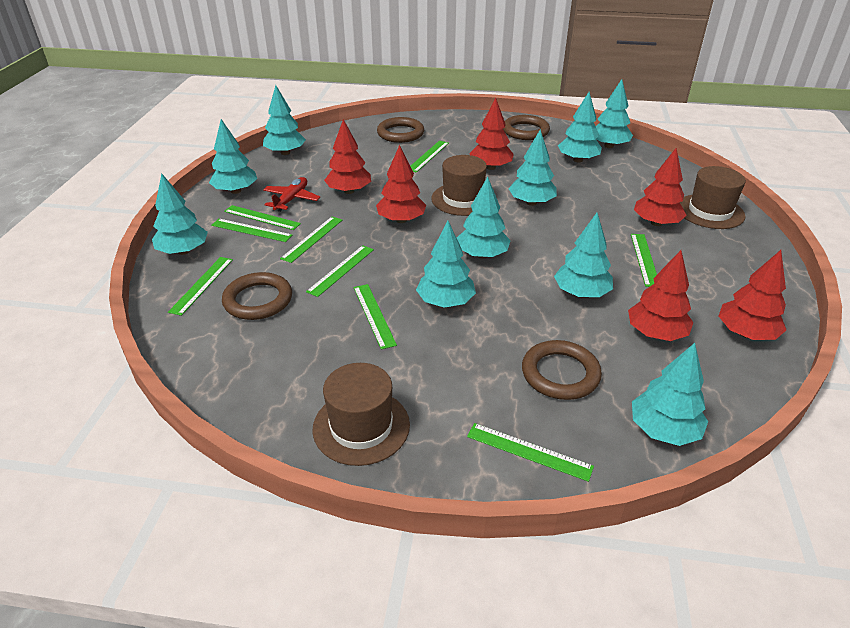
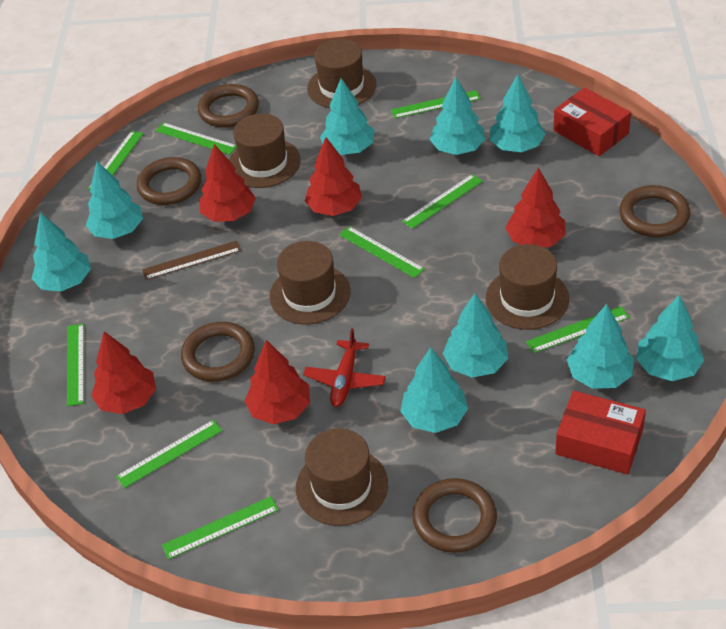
brown hat: 3 -> 5
brown ring: 4 -> 5
brown ruler: 0 -> 1
red box: 0 -> 2
red tree: 6 -> 5
turquoise tree: 10 -> 9

